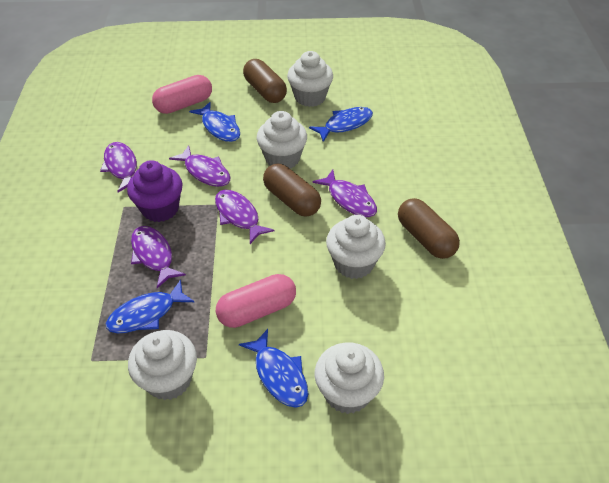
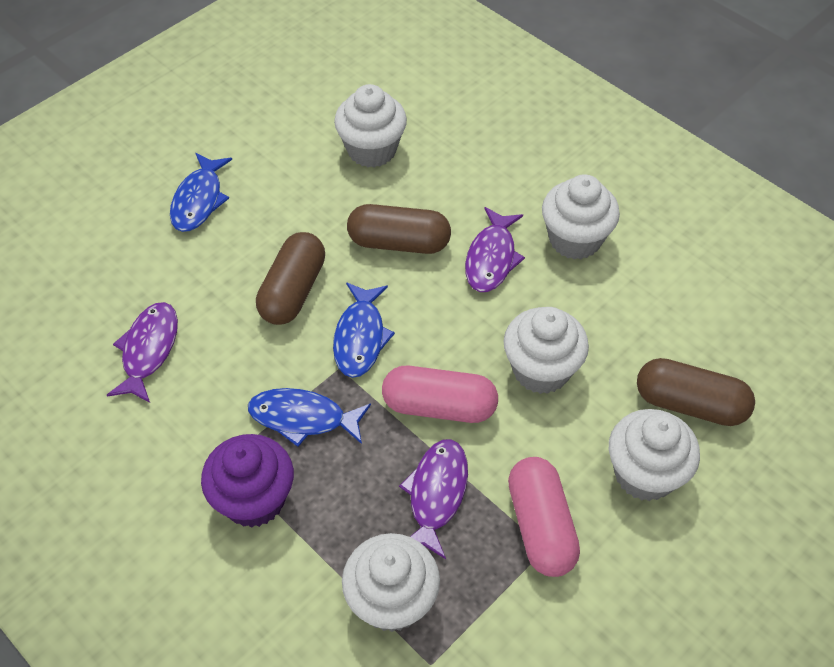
blue fish: 4 -> 3
purple fish: 5 -> 3

